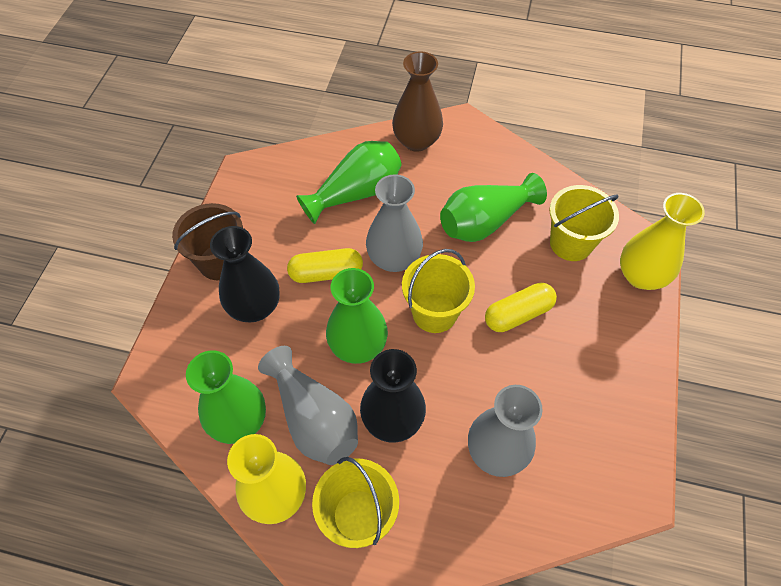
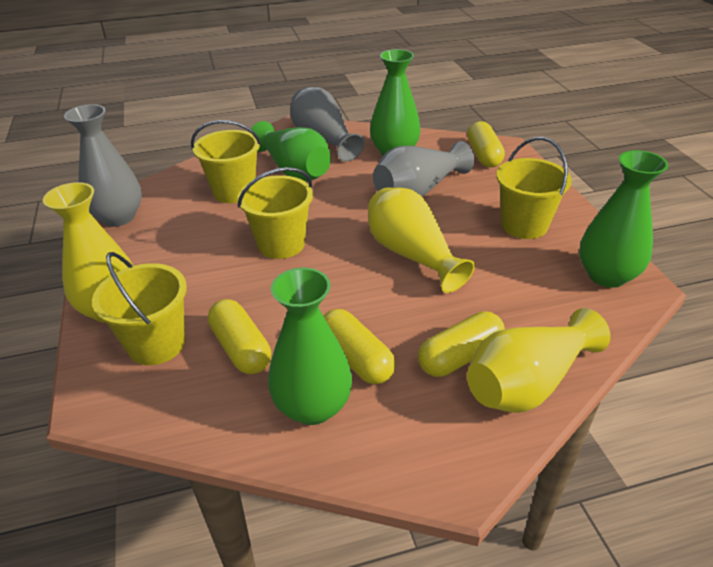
black vase: 2 -> 0
brown bucket: 1 -> 0
brown vase: 1 -> 0
yellow bucket: 3 -> 4
yellow capsule: 2 -> 4
yellow vase: 2 -> 3

